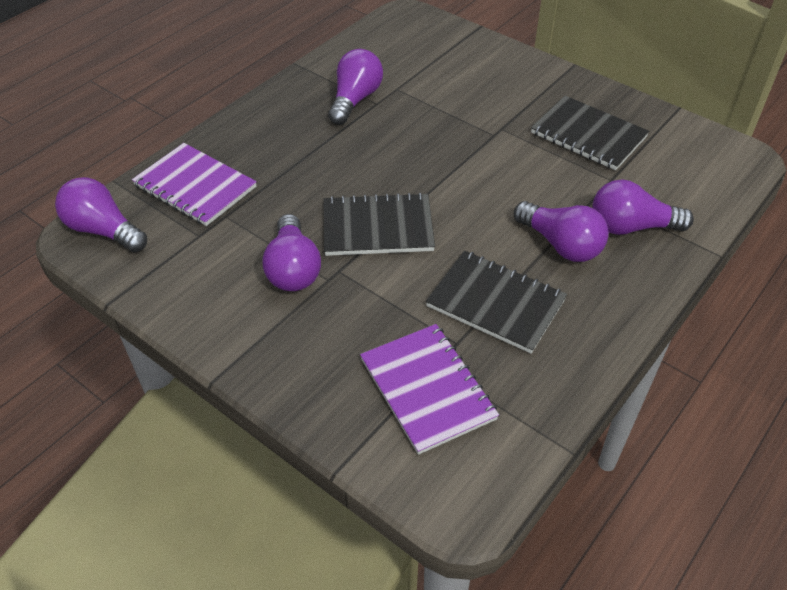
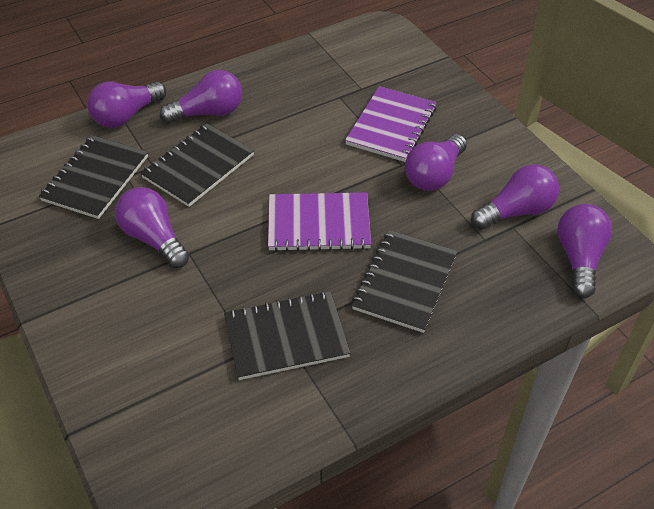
black notebook: 3 -> 4
purple light bulb: 5 -> 6

